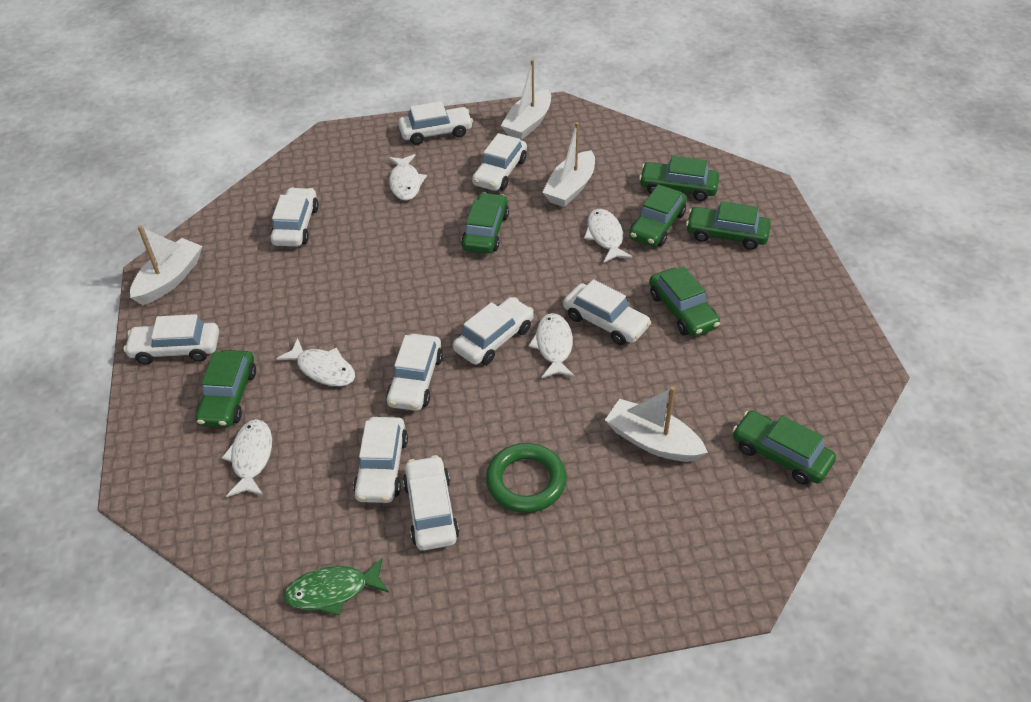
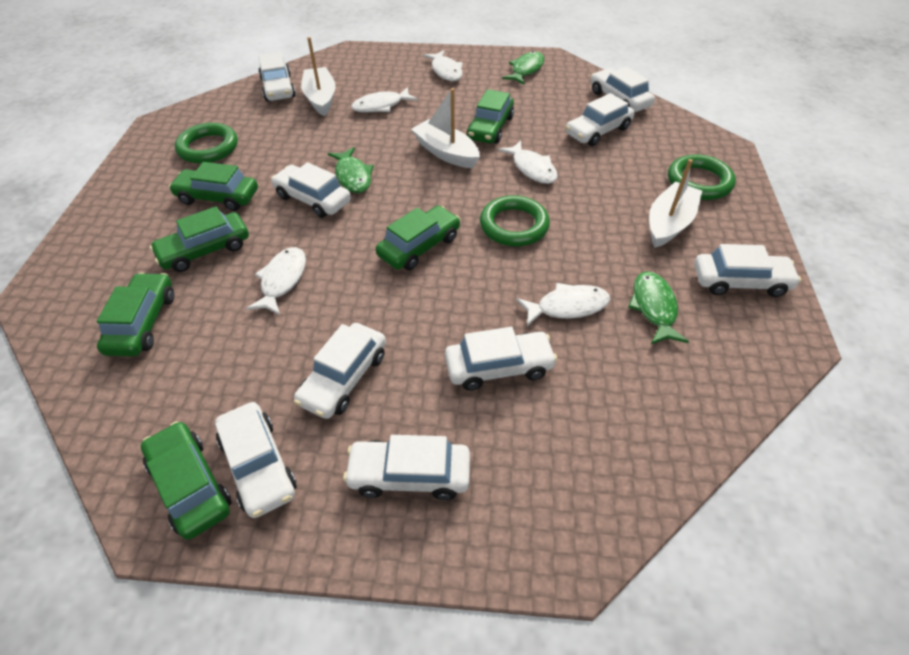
green car: 7 -> 6
green fish: 1 -> 3
green ring: 1 -> 3
white boat: 4 -> 3

